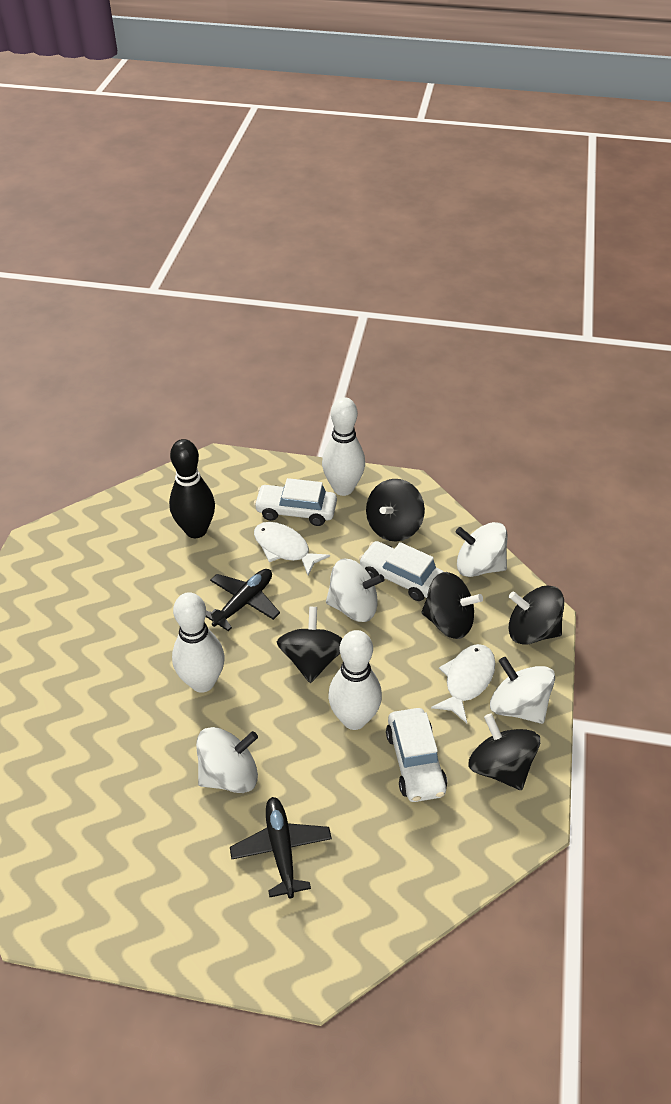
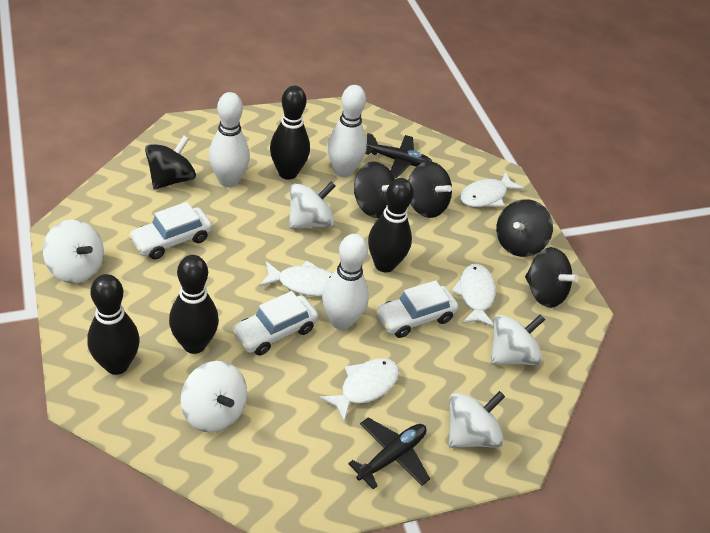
black bowling pin: 1 -> 4
white fish: 2 -> 4
white spinning top: 4 -> 5

